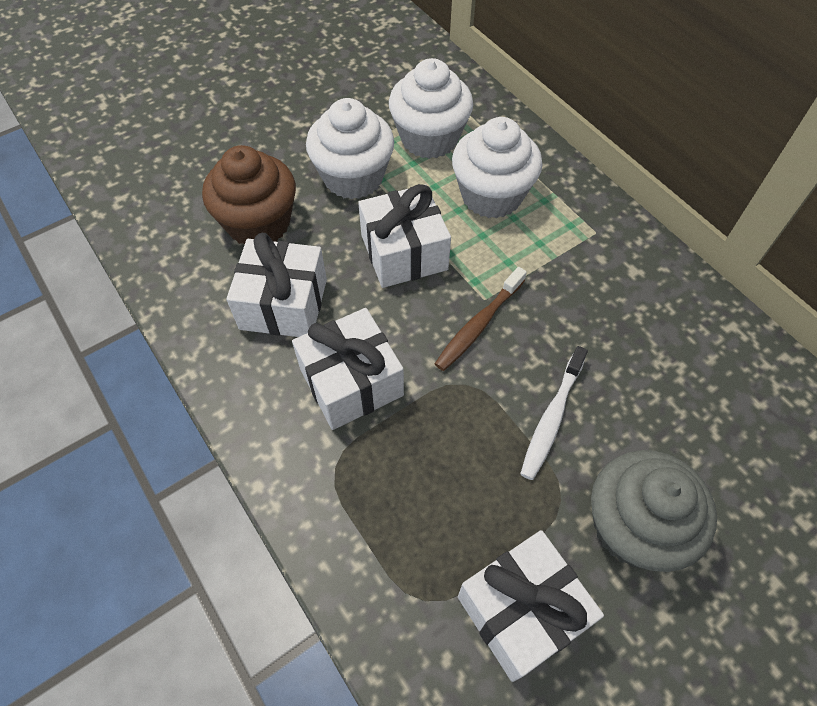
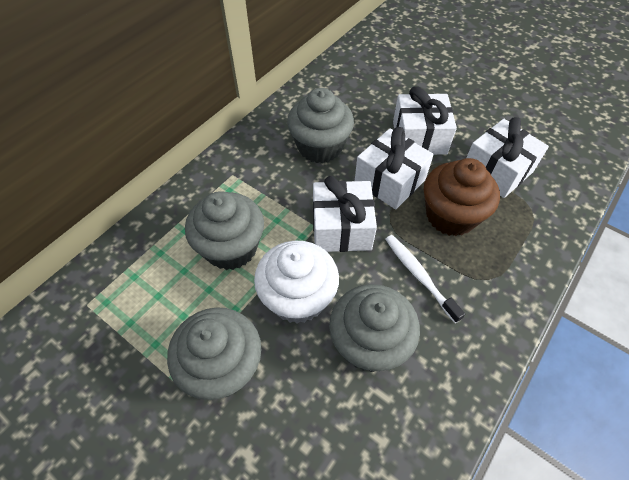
brown toothbrush: 1 -> 0
grey cupcake: 1 -> 4
white cupcake: 3 -> 1

